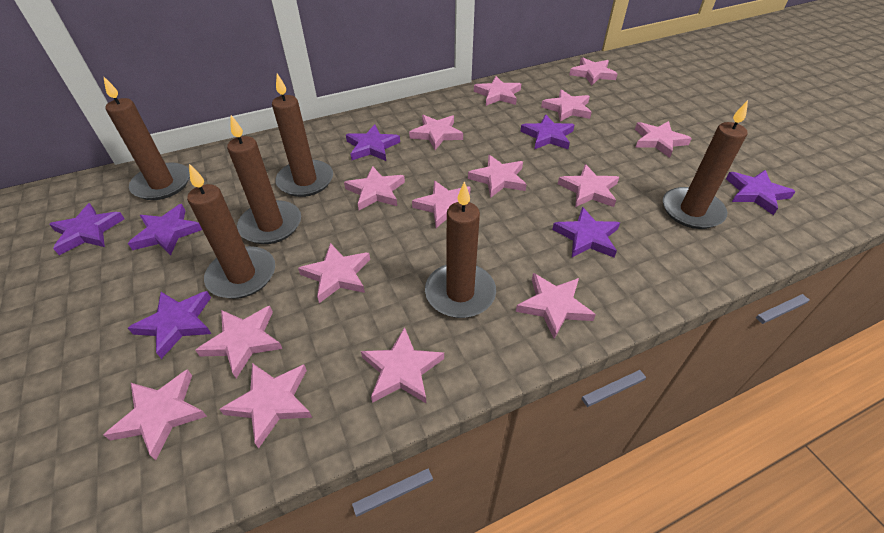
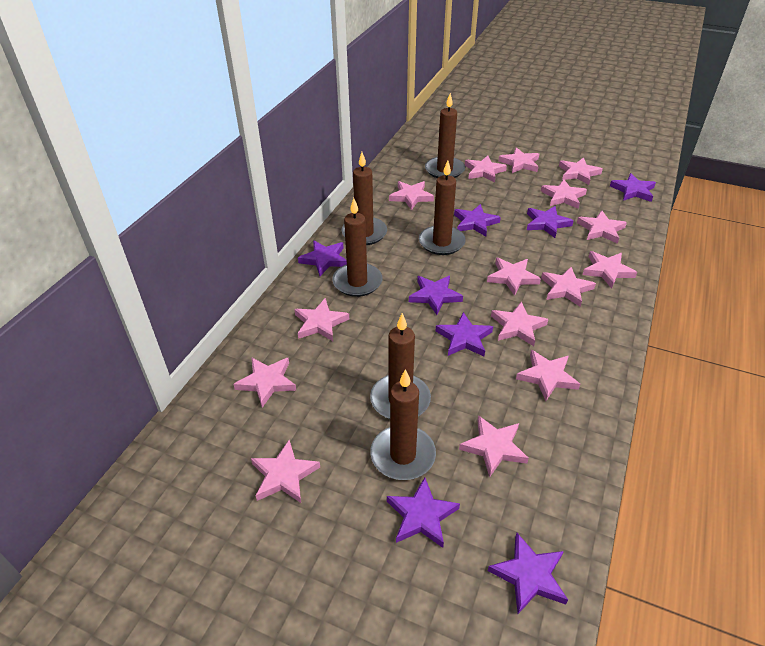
purple star: 7 -> 8

